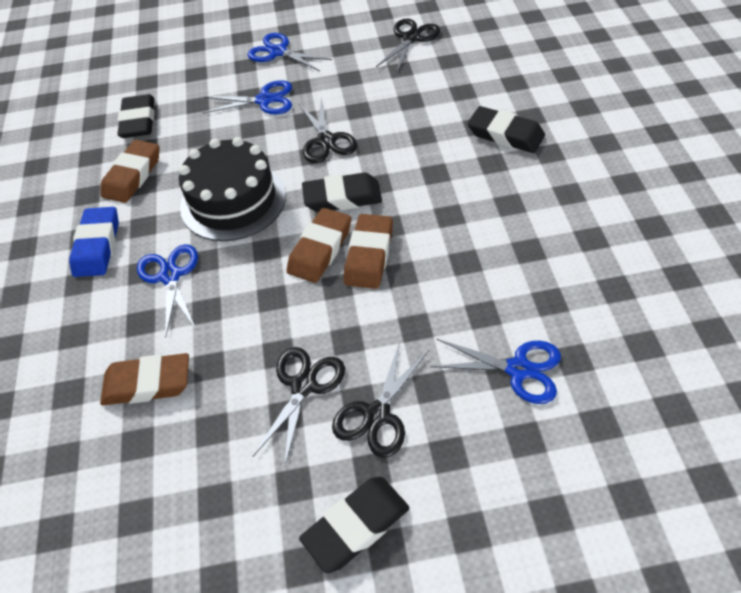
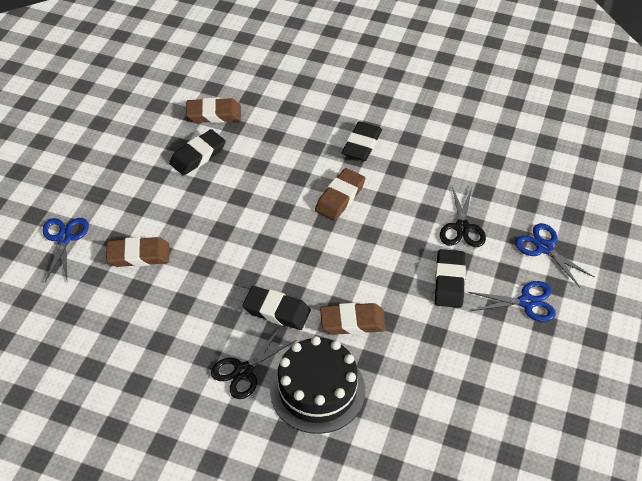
black scissors: 4 -> 2
blue eraser: 1 -> 0
blue scissors: 4 -> 3

